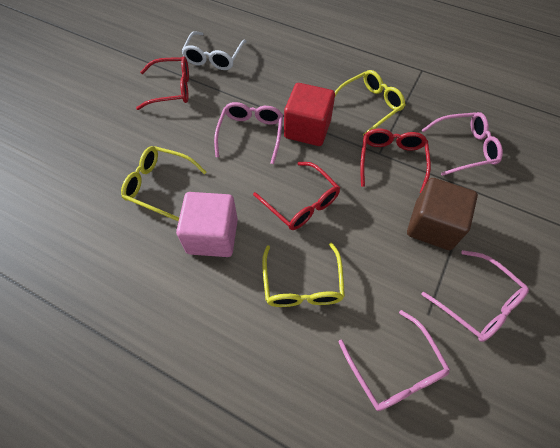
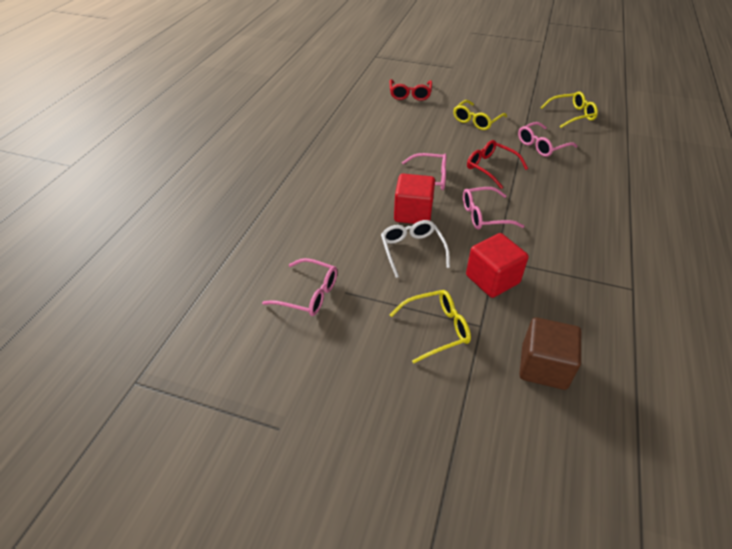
pink cube: 1 -> 0
red cube: 1 -> 2
red glasses: 3 -> 2

